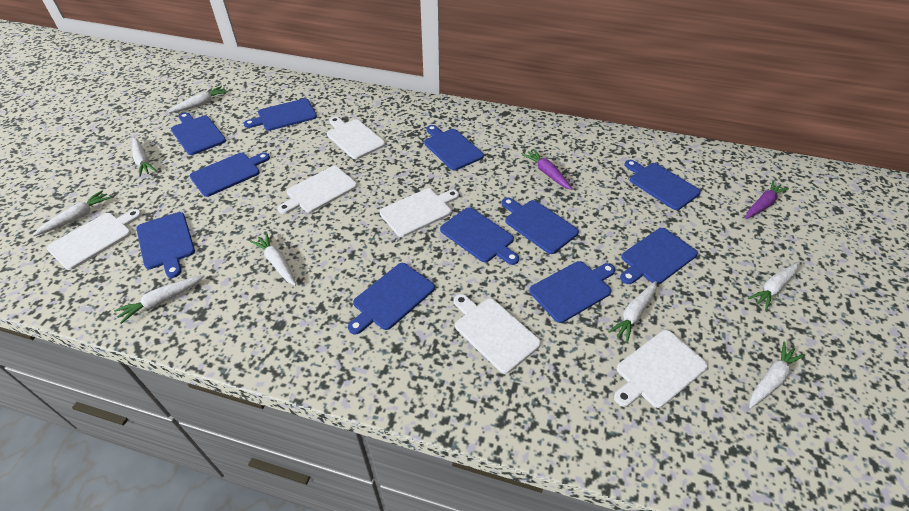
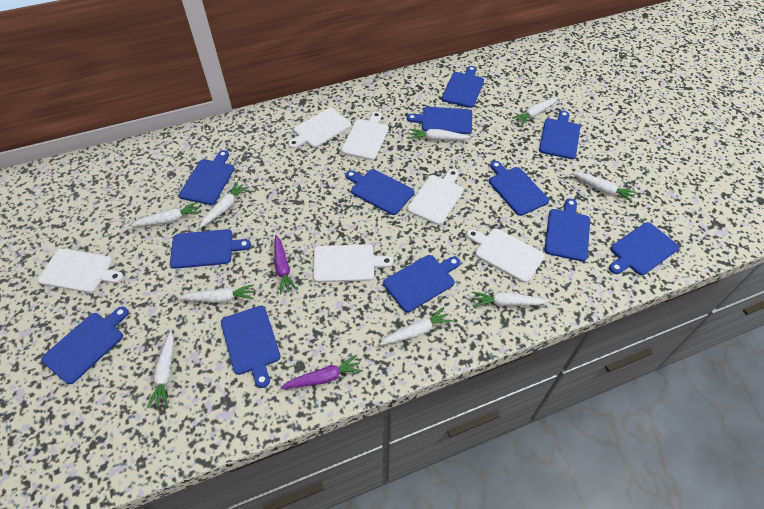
blue cutting board: 11 -> 12
white carrot: 8 -> 9

